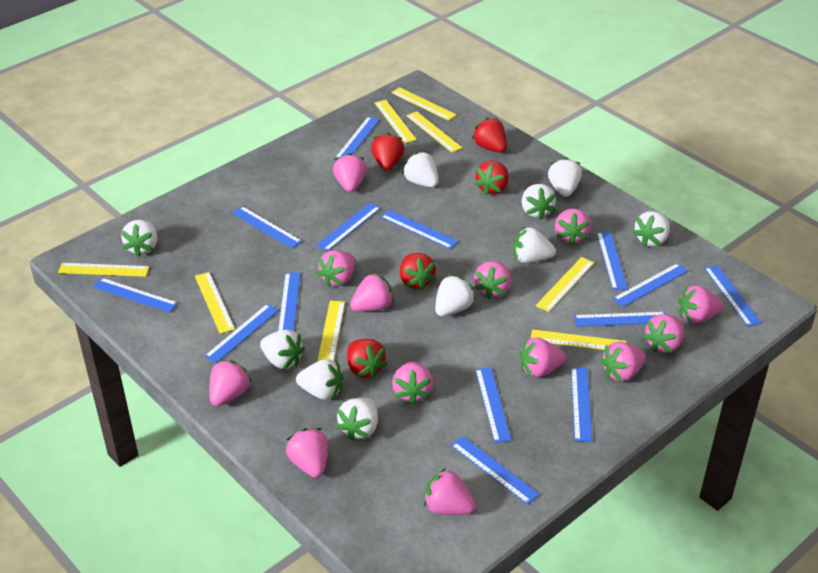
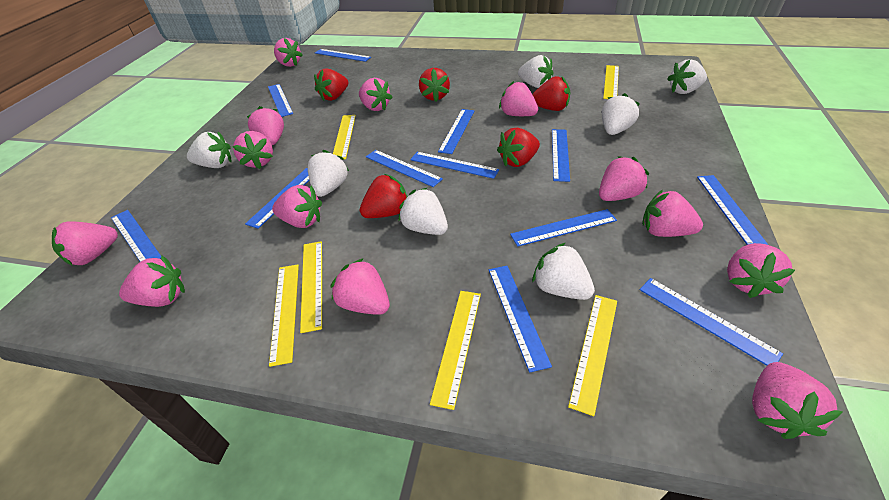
blue ruler: 14 -> 12
white strawberry: 10 -> 7
yellow ruler: 8 -> 6

